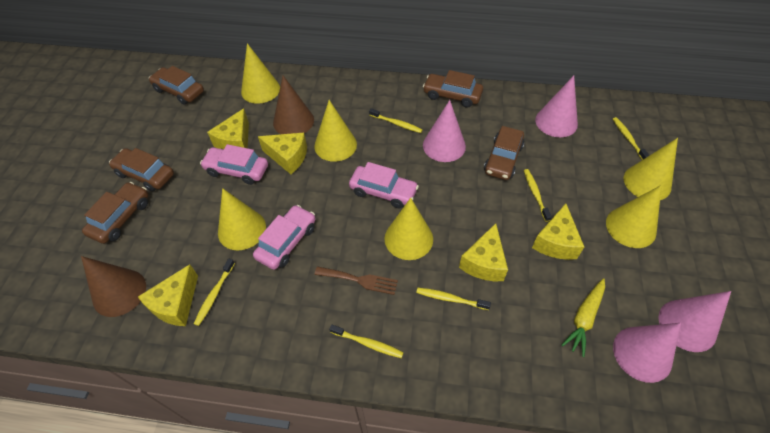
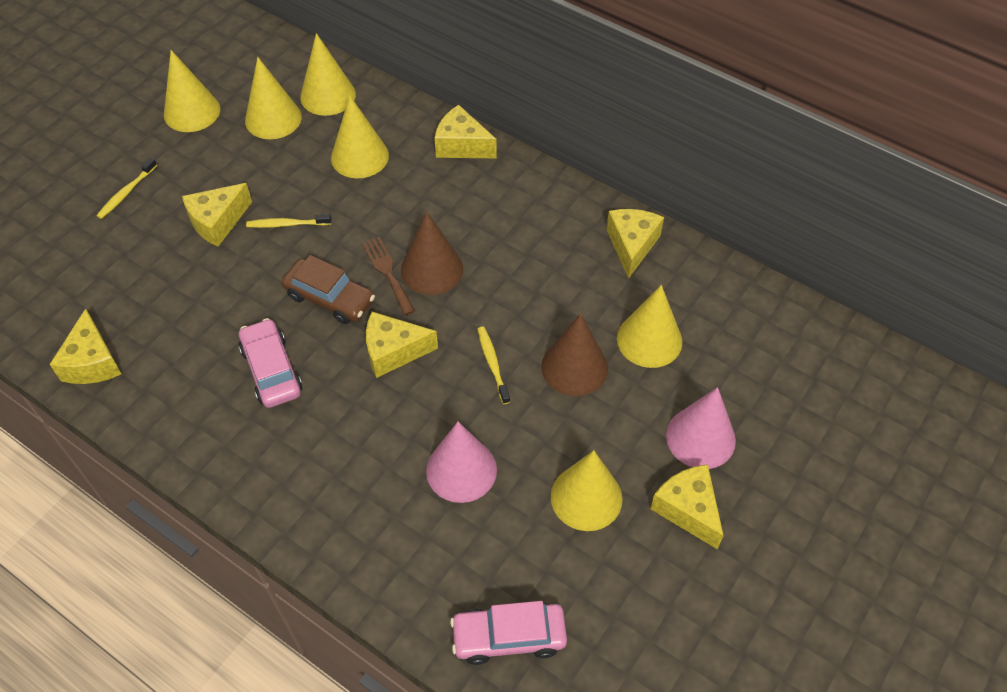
brown car: 5 -> 1
pink car: 3 -> 2
pink cone: 4 -> 2
yellow carrot: 1 -> 0
yellow cheese: 5 -> 6
yellow toothbrush: 6 -> 3

